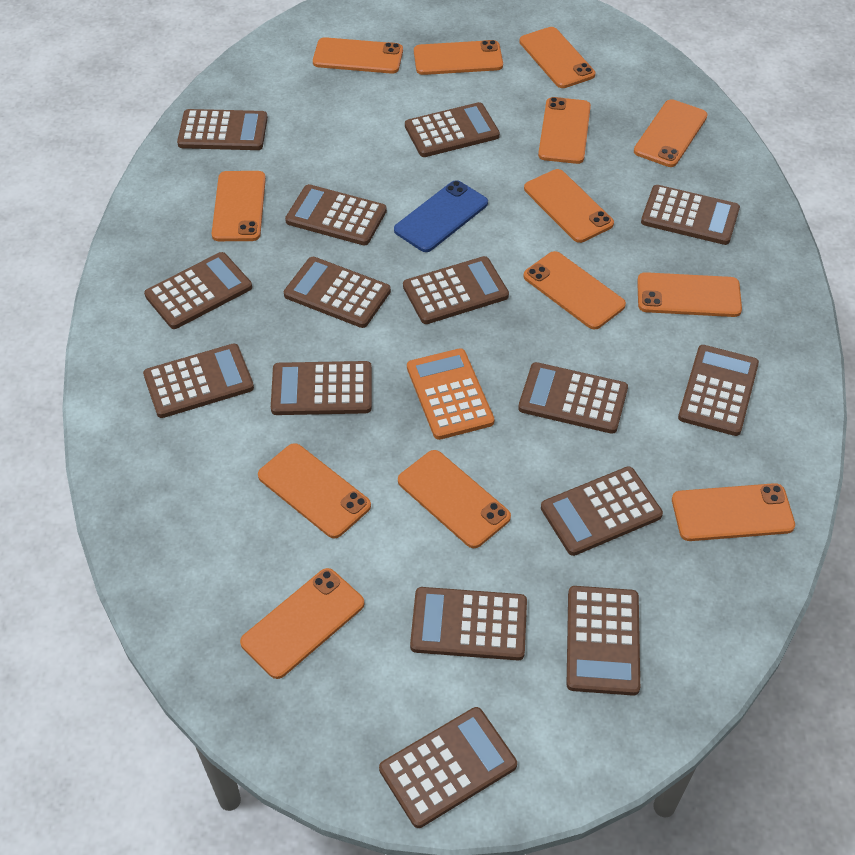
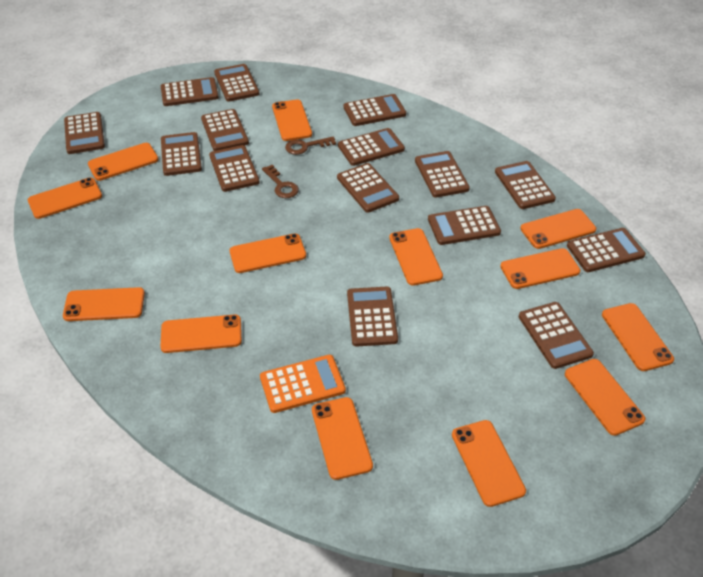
blue phone: 1 -> 0
brown key: 0 -> 2

